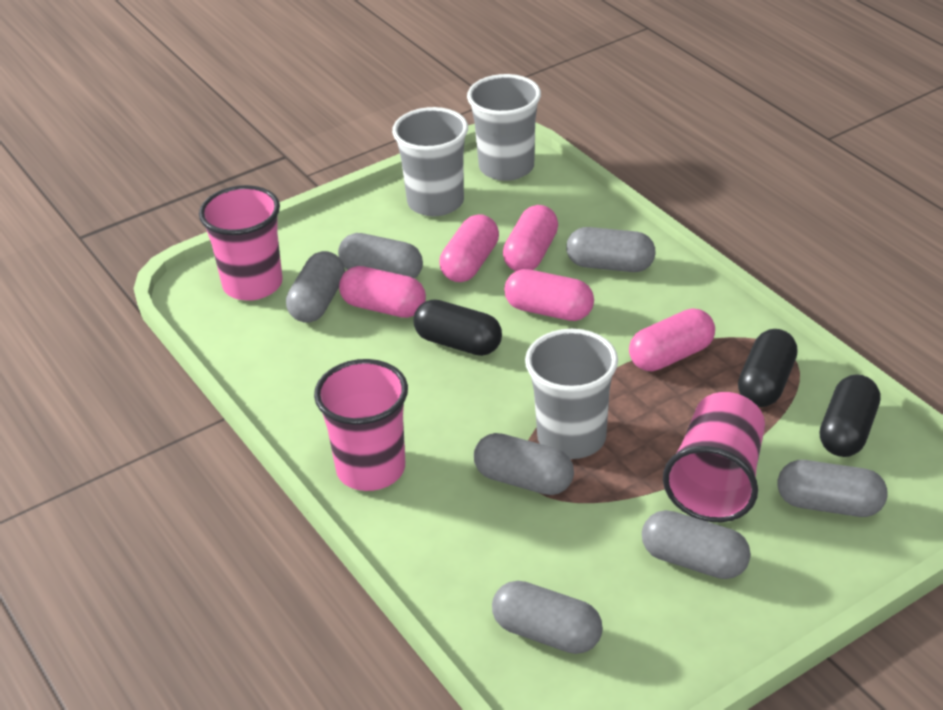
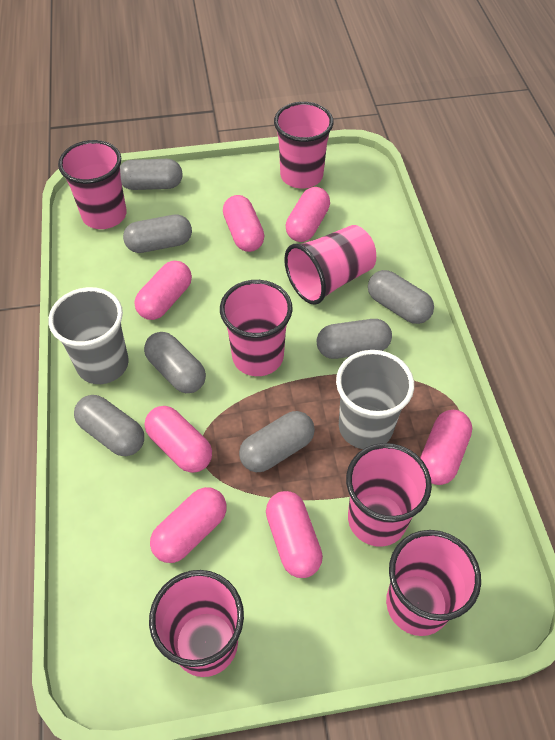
black capsule: 3 -> 0
grey cup: 3 -> 2
pink capsule: 5 -> 7
pink cup: 3 -> 7

